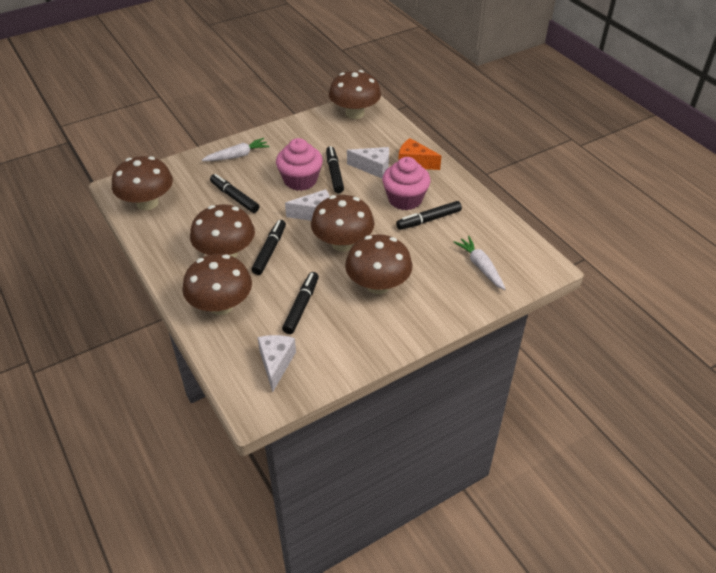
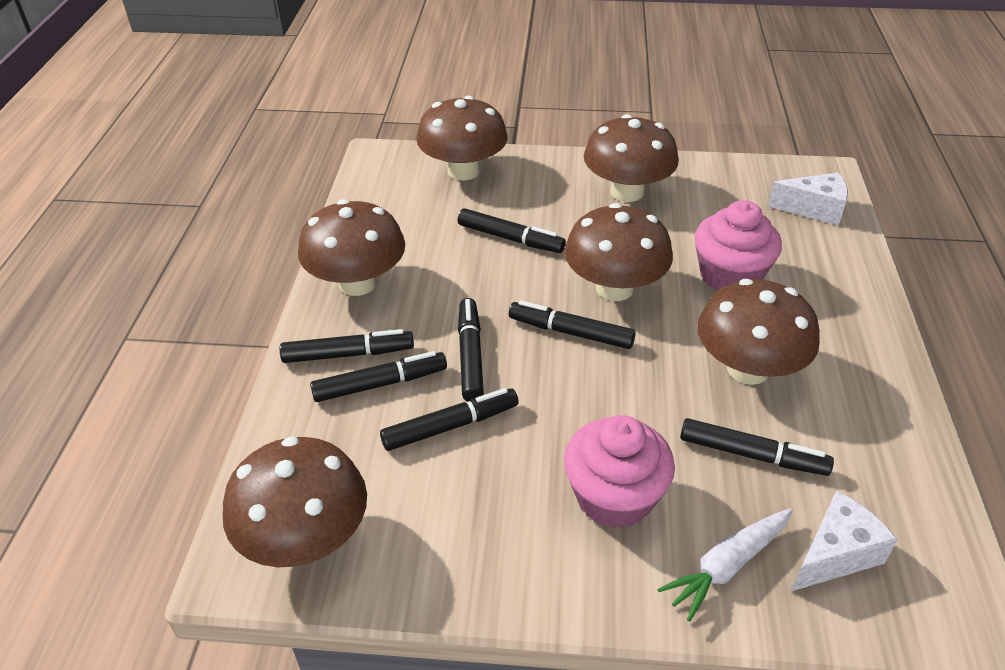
black marker: 5 -> 7
orange cheese: 1 -> 0
white carrot: 2 -> 1
white cheese: 3 -> 2

